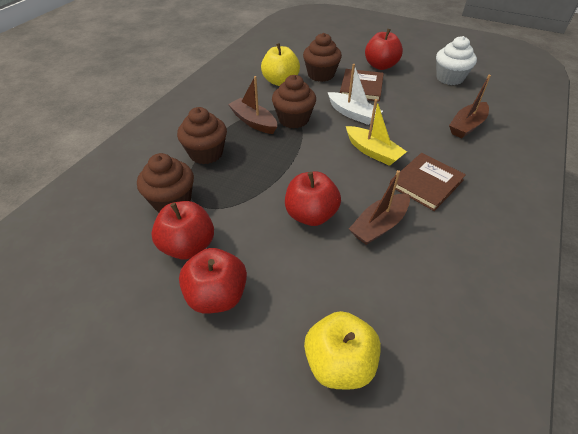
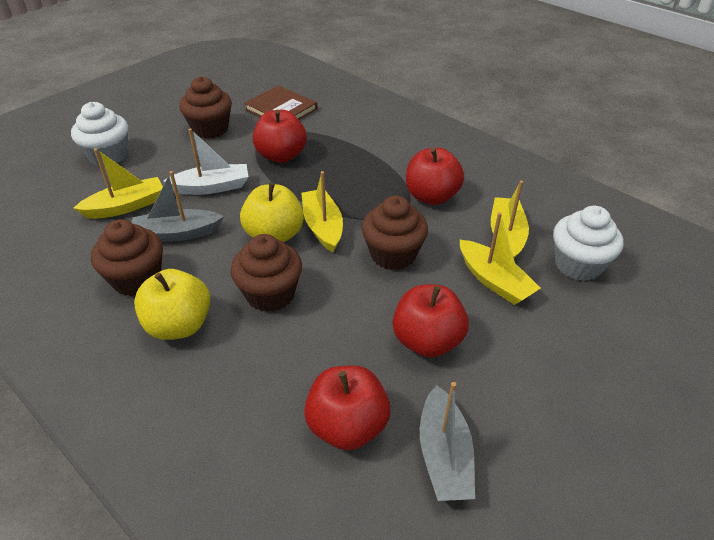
brown boat: 3 -> 0
brown book: 2 -> 1
grey boat: 0 -> 2
white cupcake: 1 -> 2
yellow boat: 1 -> 4

